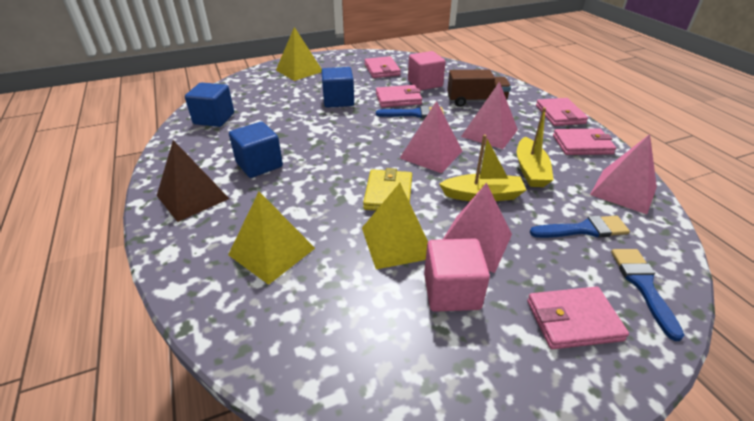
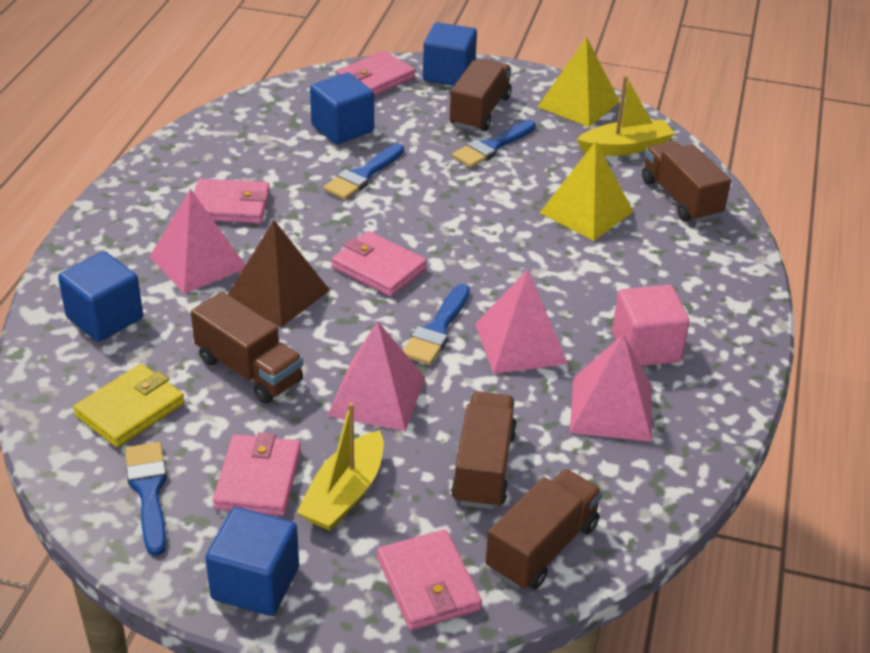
blue brush: 3 -> 4
blue cube: 3 -> 4
brown truck: 1 -> 5
pink cube: 2 -> 1
yellow pyramid: 3 -> 2

